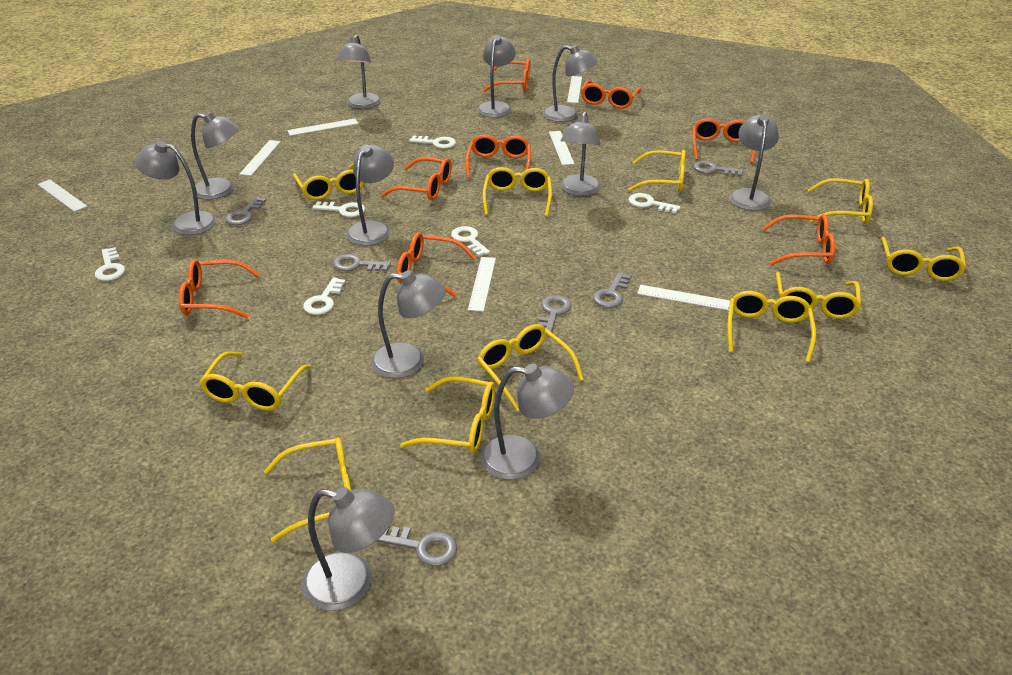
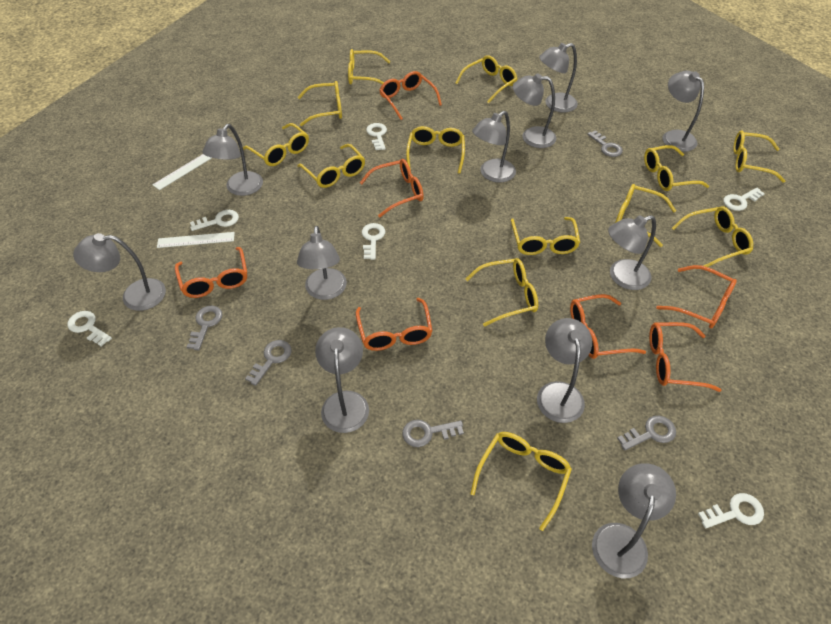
grey key: 6 -> 5
orange glasses: 8 -> 7
white ruler: 7 -> 2
yellow glasses: 11 -> 13

